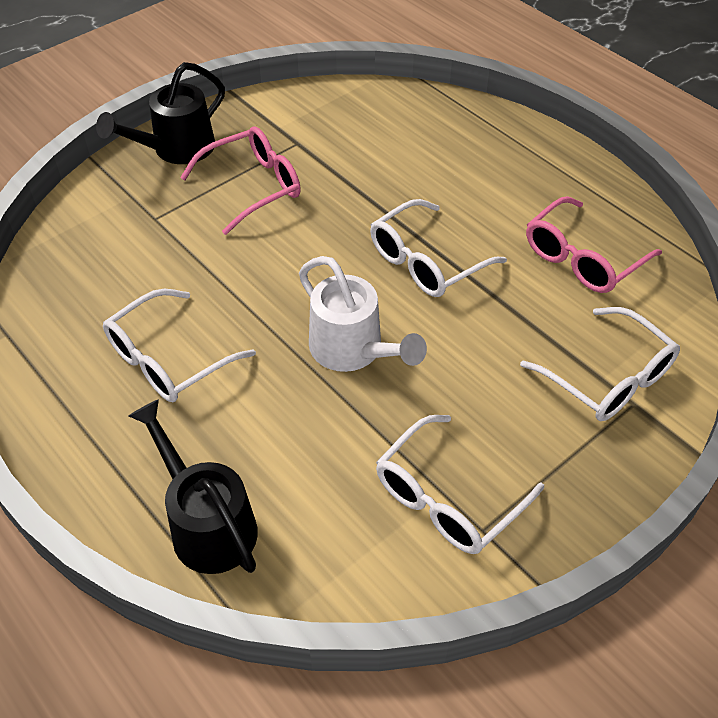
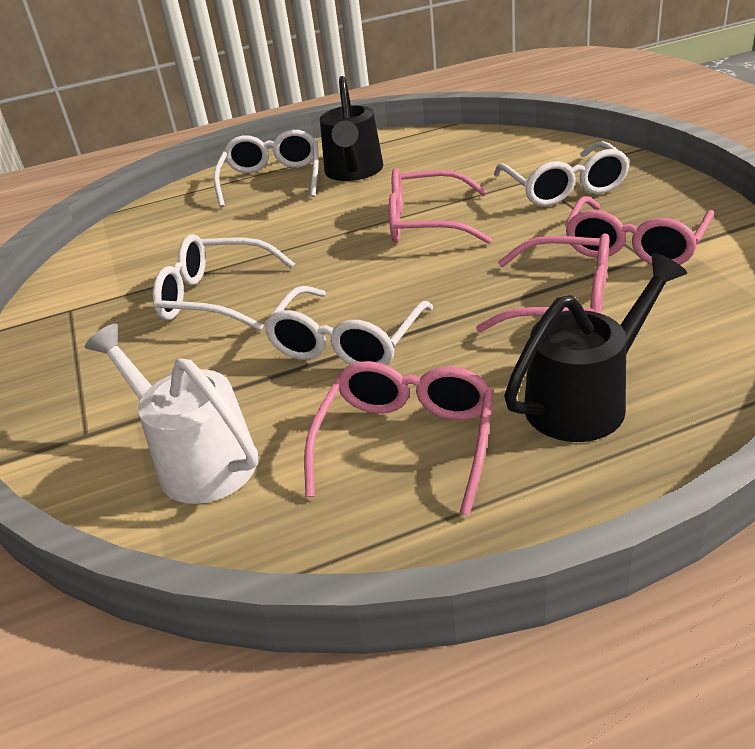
pink glasses: 2 -> 4

